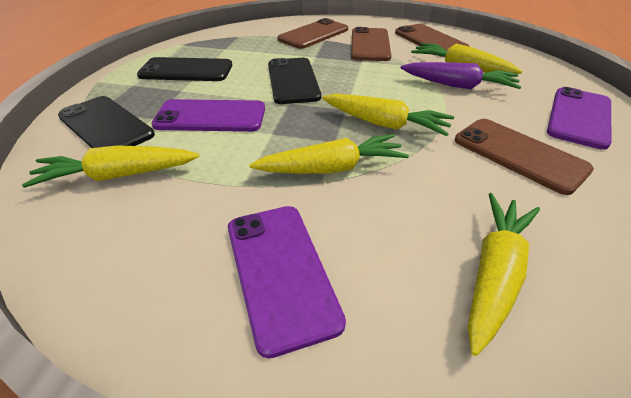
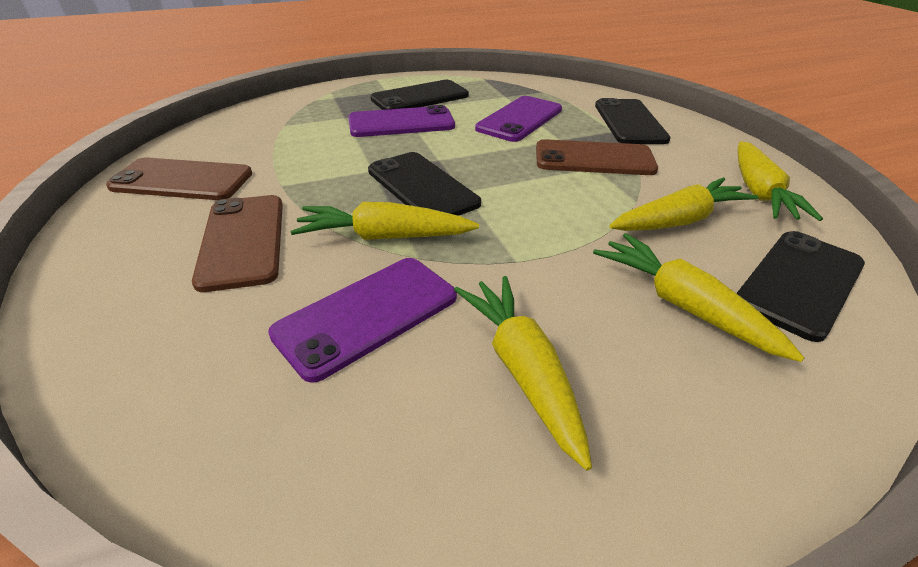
black phone: 3 -> 4
brown phone: 4 -> 3
purple carrot: 1 -> 0

